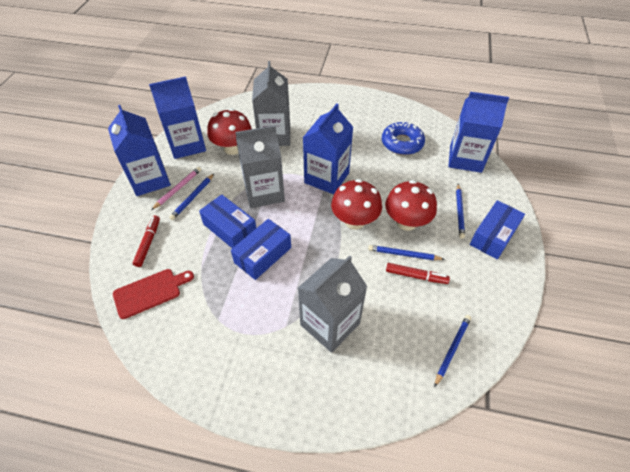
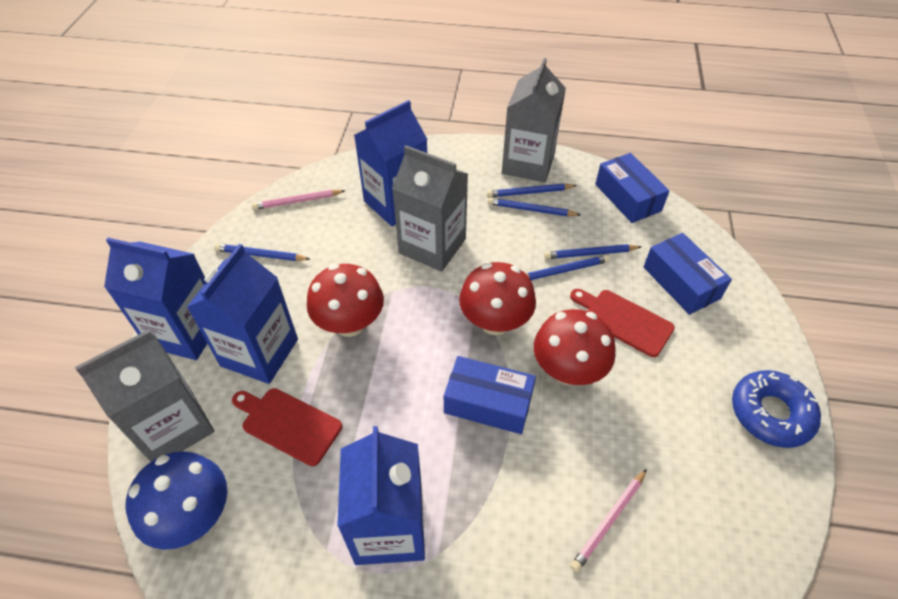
blue mushroom: 0 -> 1
blue pencil: 4 -> 5
pink pencil: 1 -> 2
red cutting board: 1 -> 2
red marker: 2 -> 0

